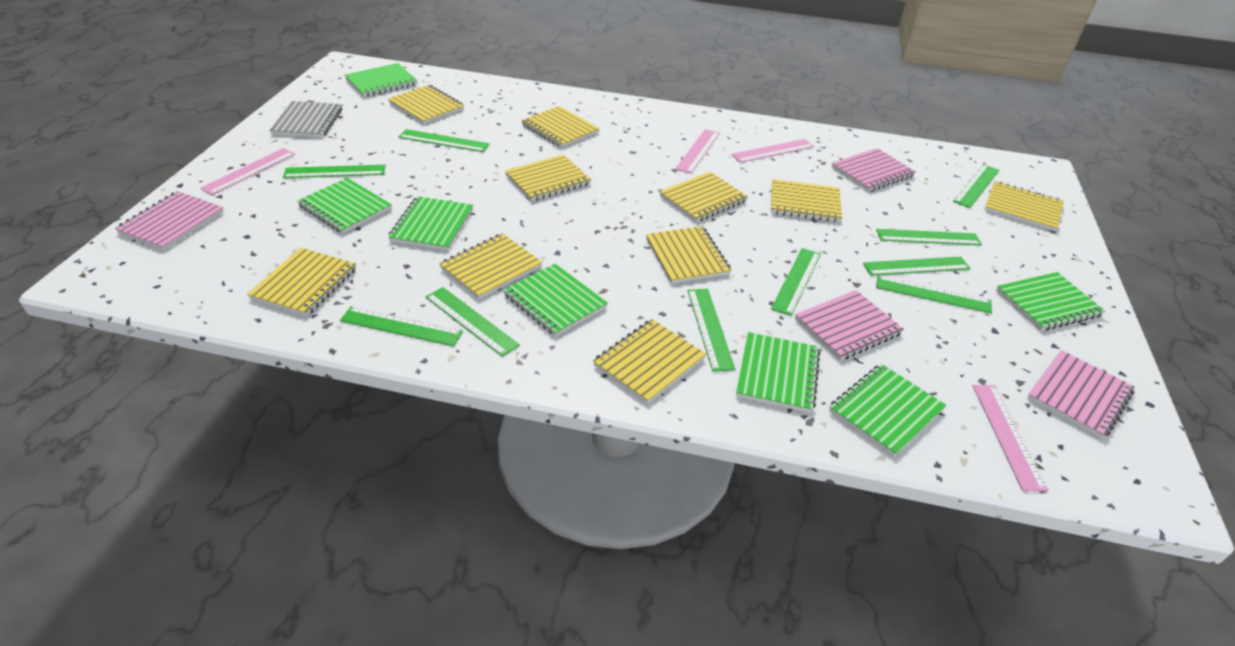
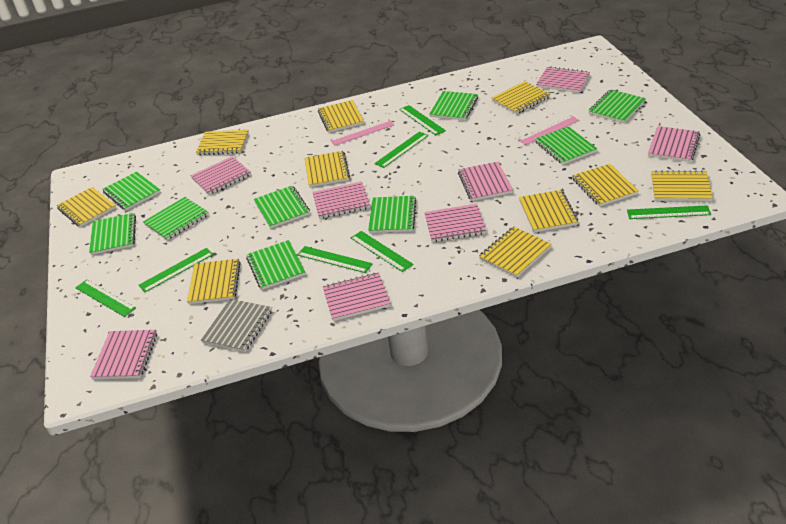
green notebook: 7 -> 9
green ruler: 10 -> 7
pink notebook: 4 -> 8
pink ruler: 4 -> 2

